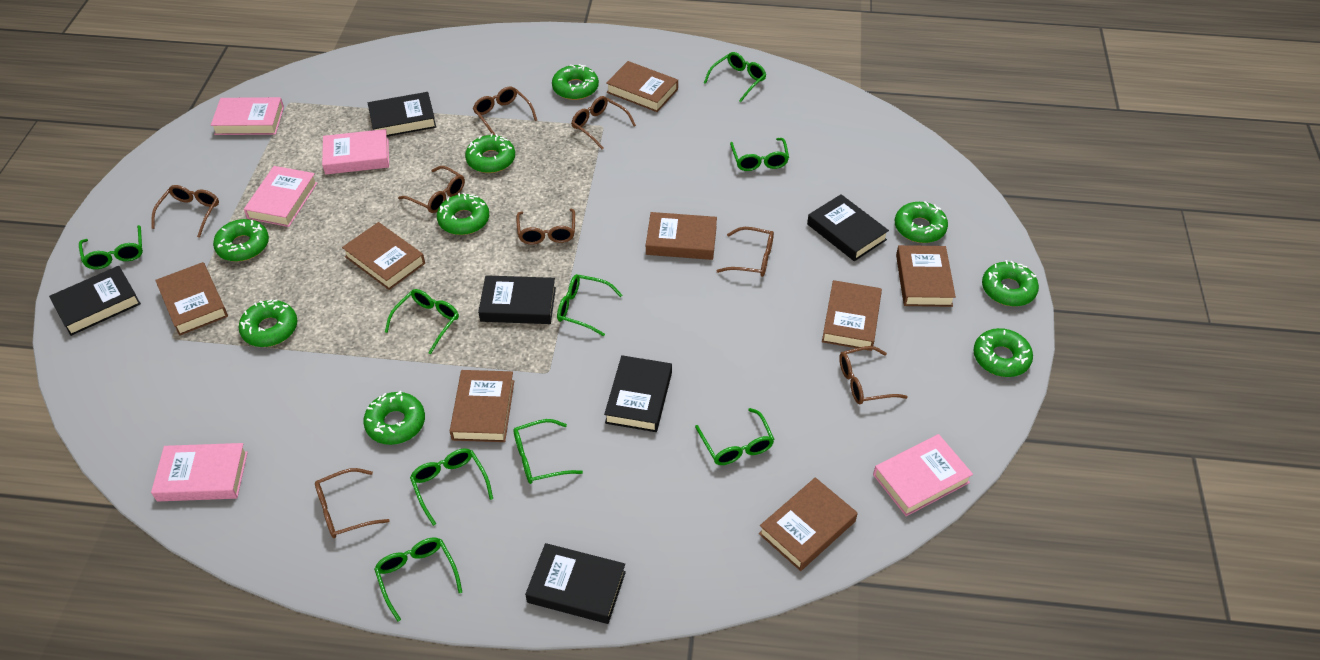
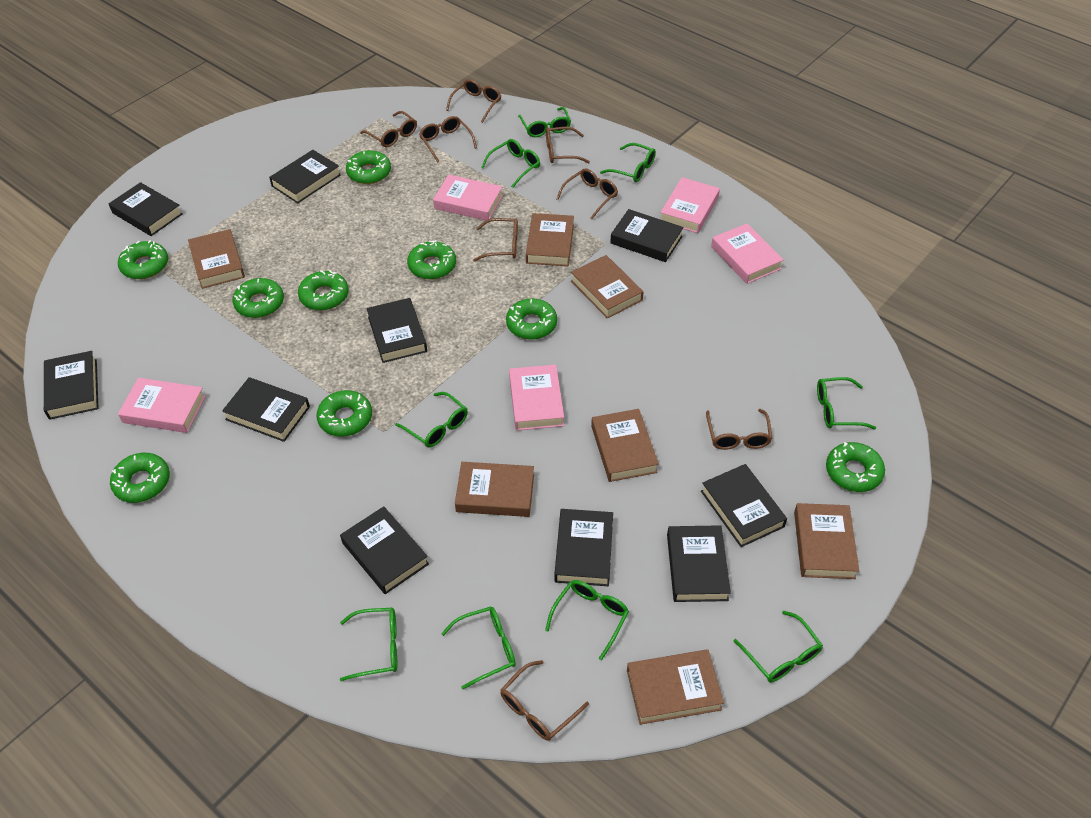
black book: 6 -> 10
brown book: 8 -> 7

